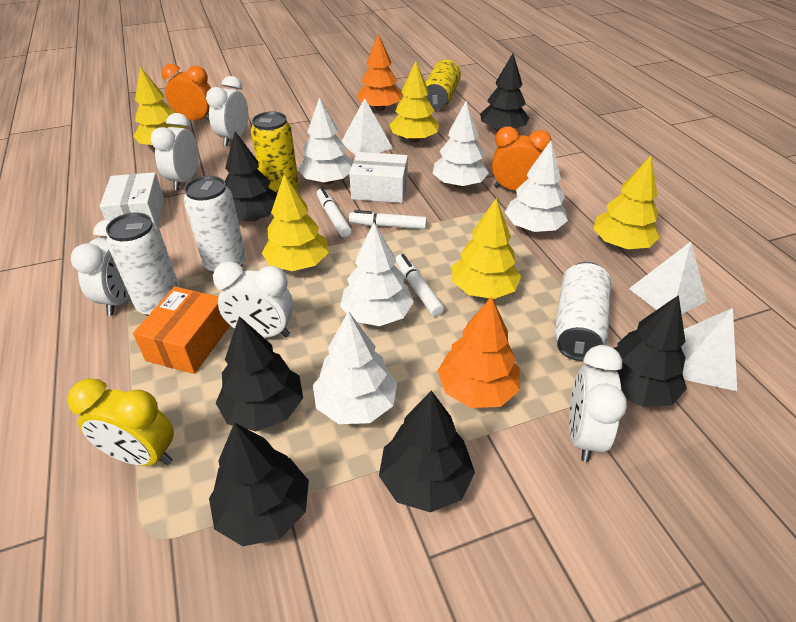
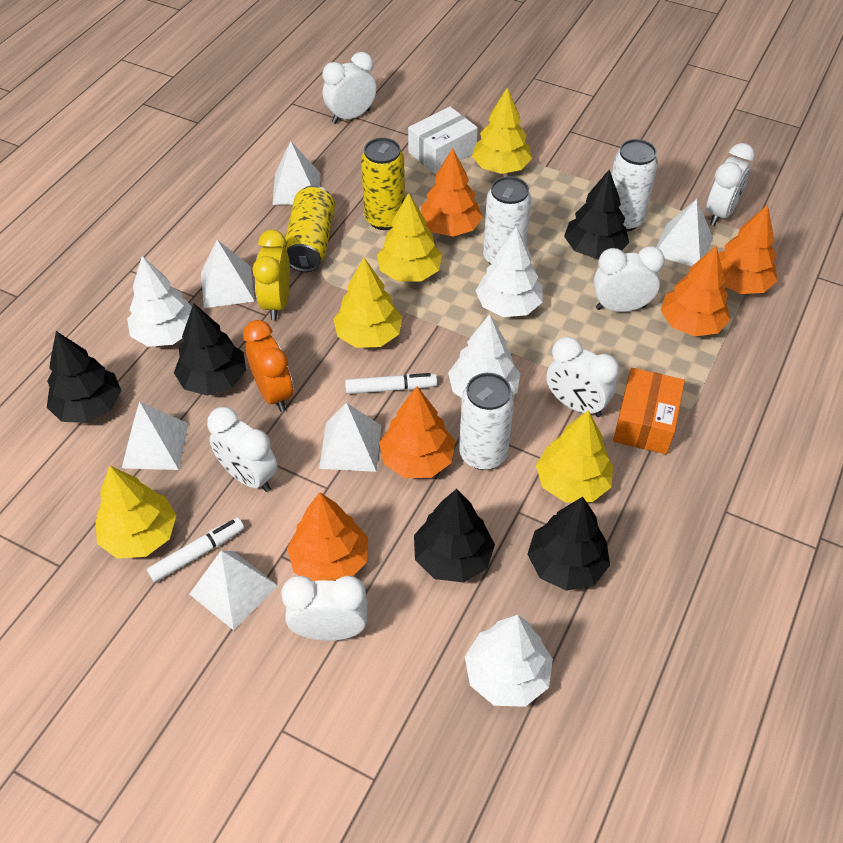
black tree: 6 -> 5
orange clock: 2 -> 1
orange tree: 2 -> 5
white box: 2 -> 1
white clock: 5 -> 6
white marker: 3 -> 2
white pyramid: 3 -> 6
white tree: 5 -> 4

